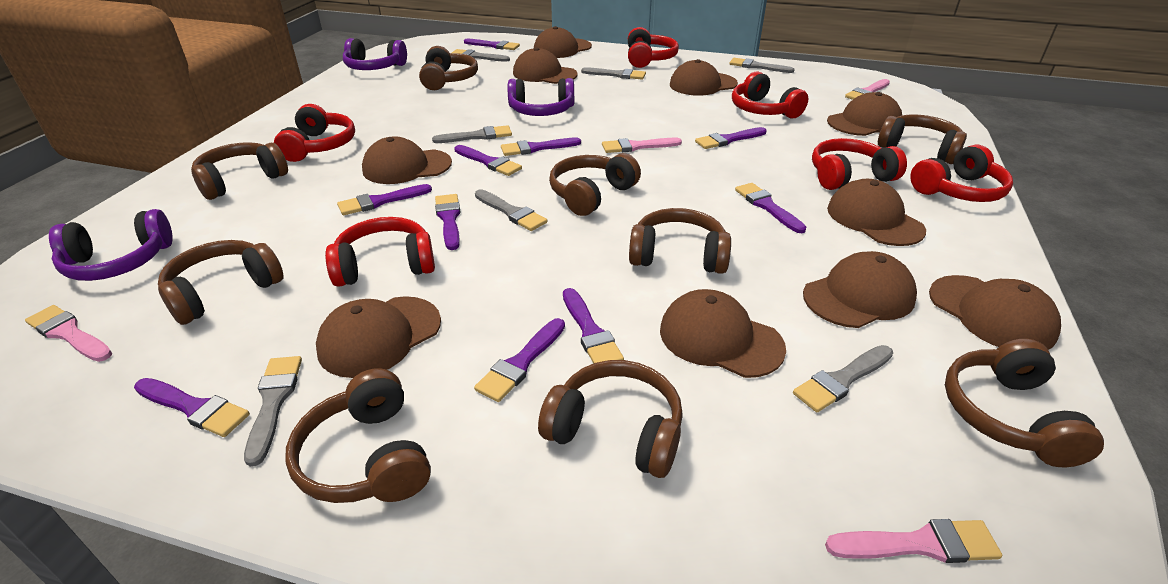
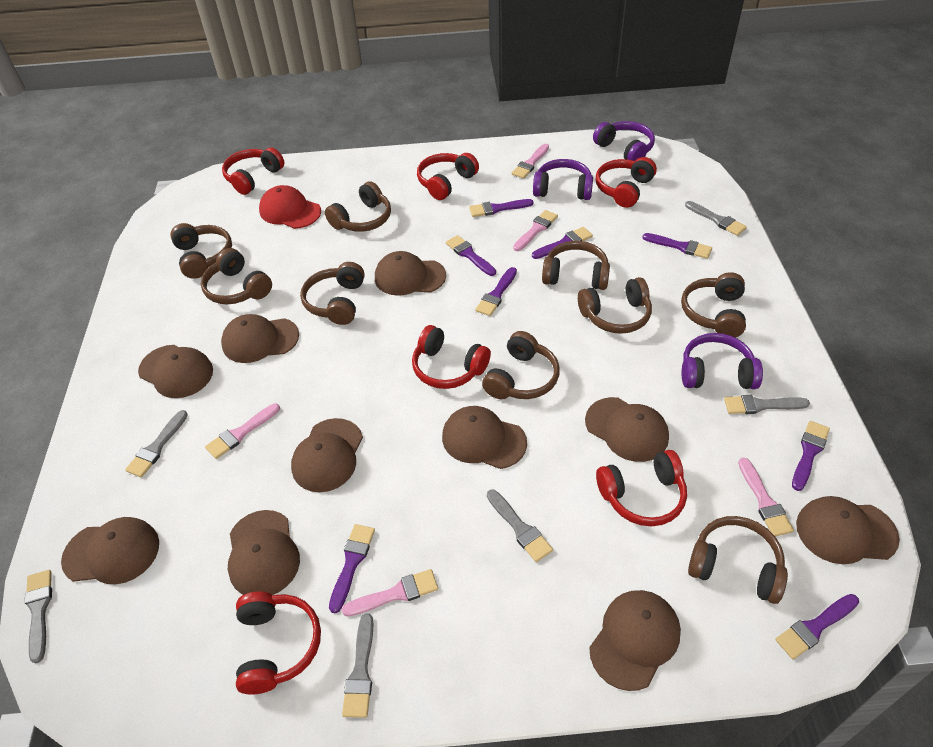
grey brush: 7 -> 6
pink brush: 4 -> 5
purple brush: 10 -> 8
red cap: 0 -> 1

